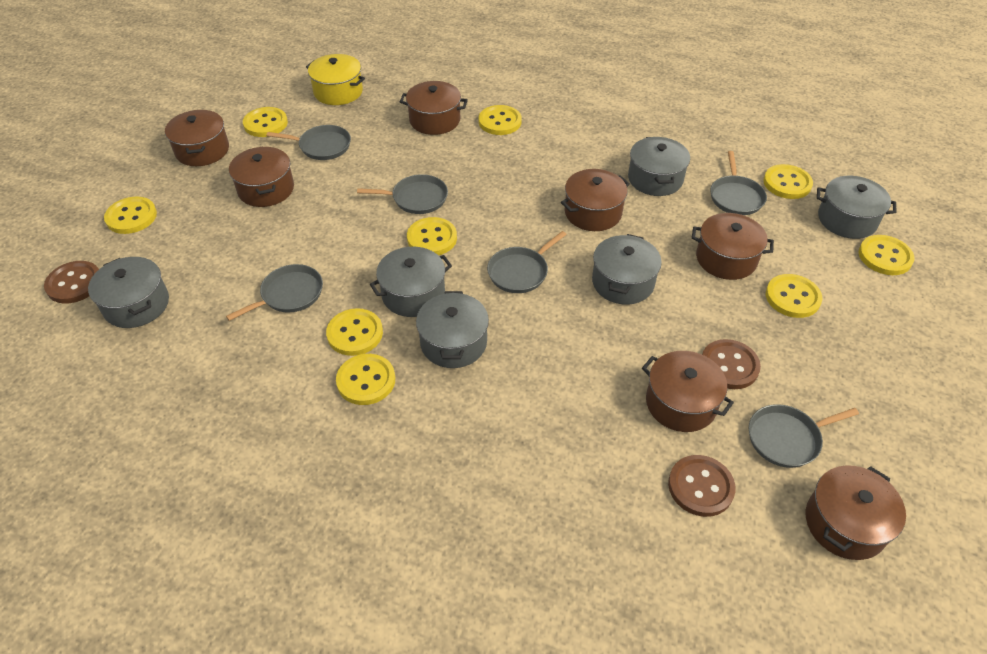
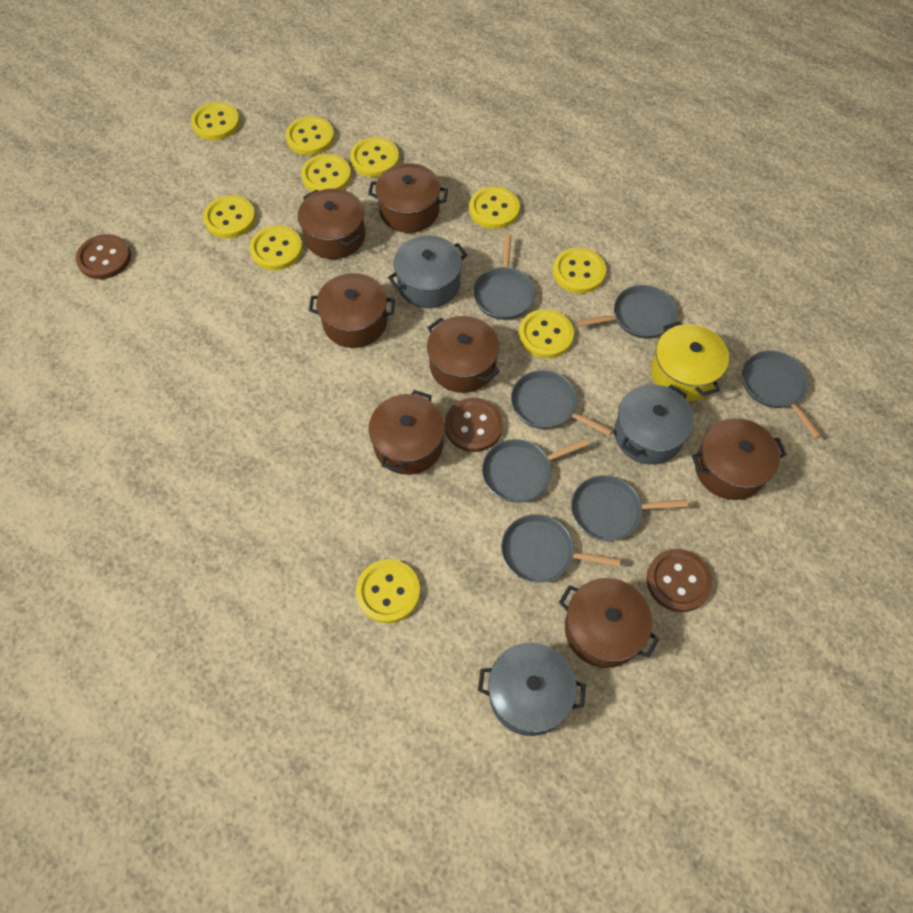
grey pan: 6 -> 7
grey pot: 6 -> 3
yellow button: 9 -> 10

